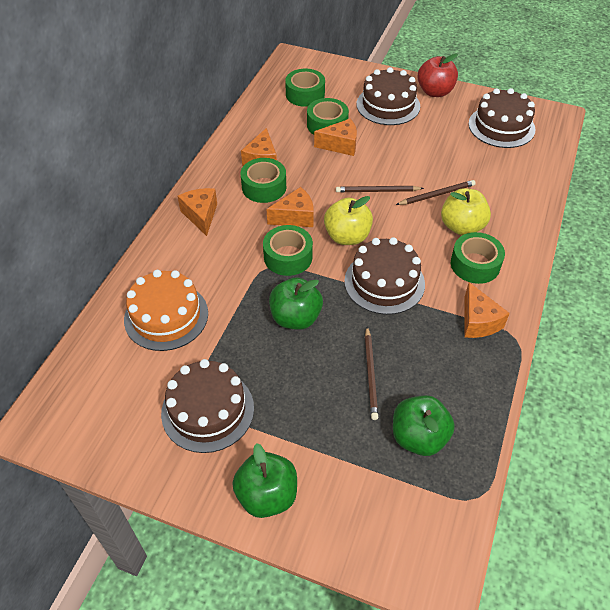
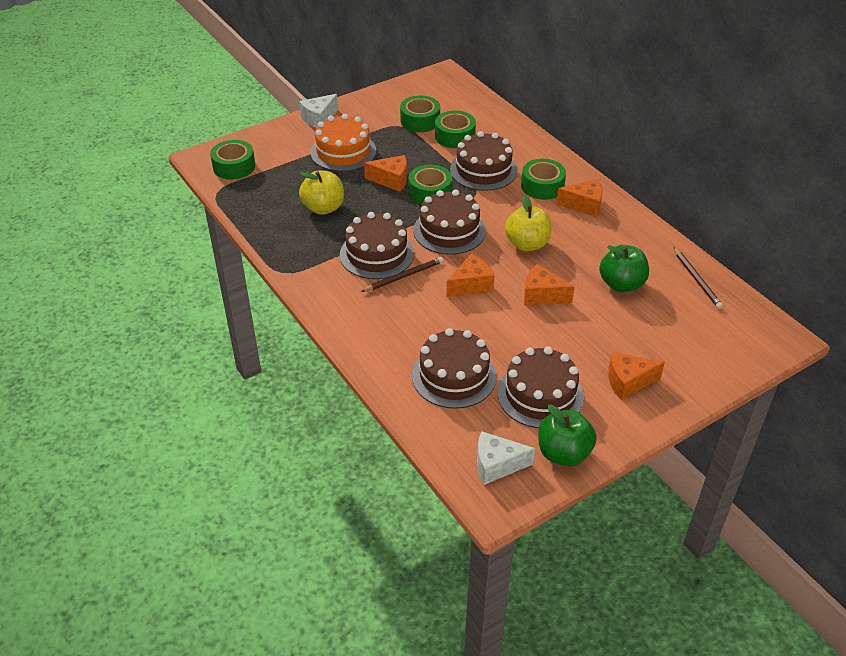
brown cake: 4 -> 5
brown pencil: 3 -> 2
green apple: 3 -> 2
red apple: 1 -> 0
white cheese: 0 -> 2

